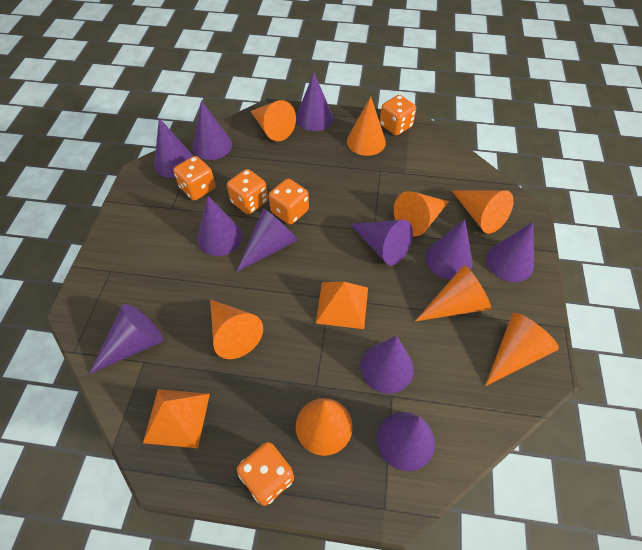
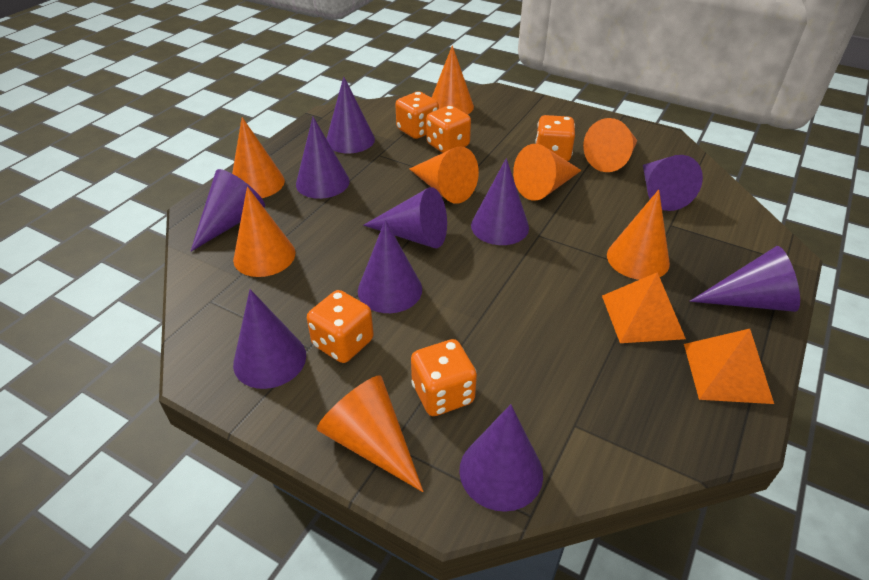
purple cone: 11 -> 10

